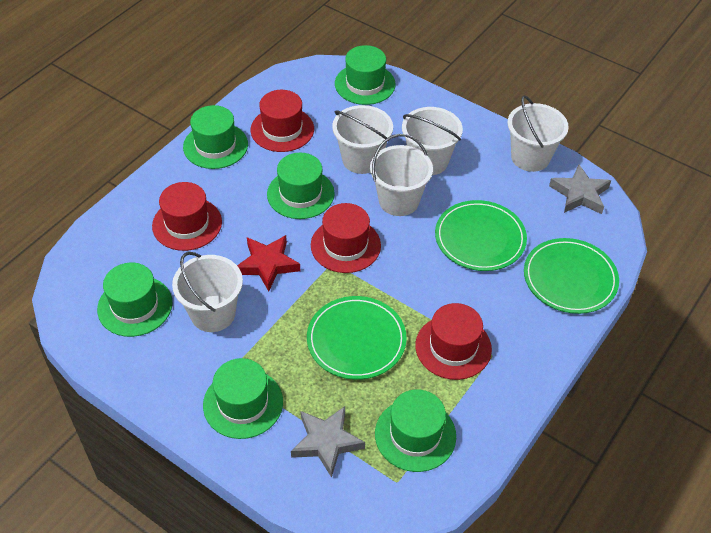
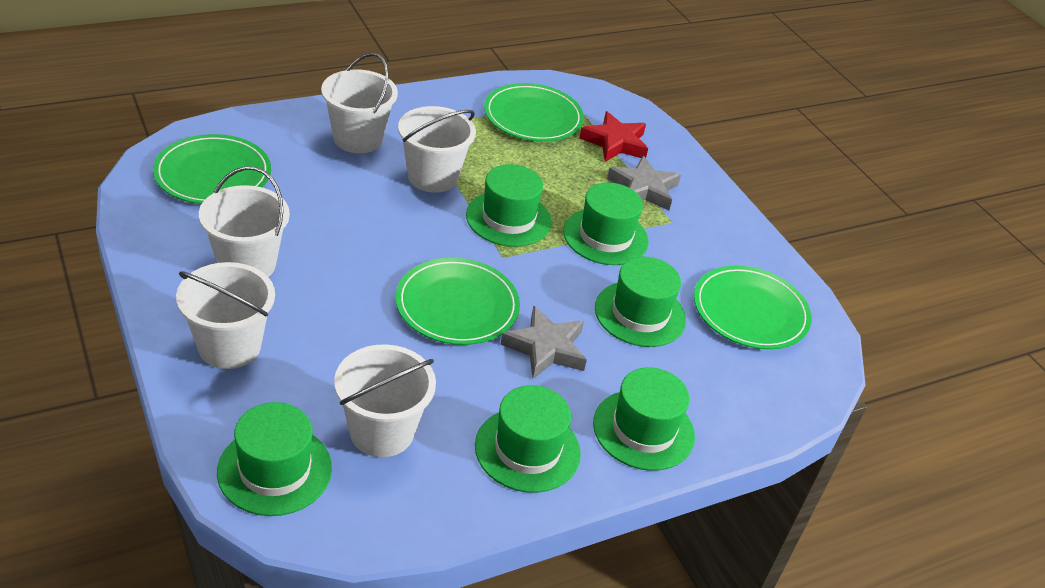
green plate: 3 -> 4
red hat: 4 -> 0

